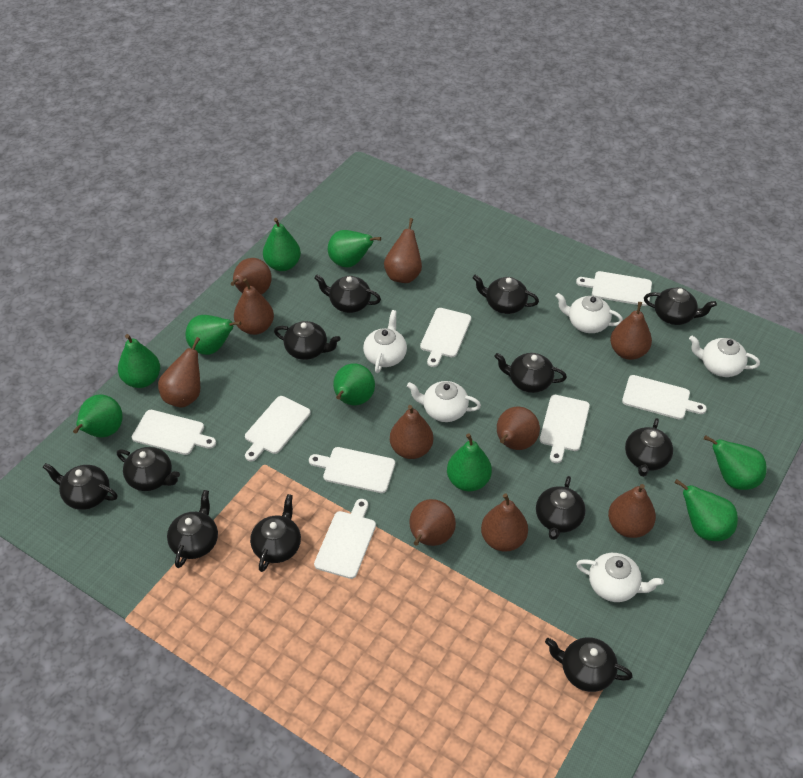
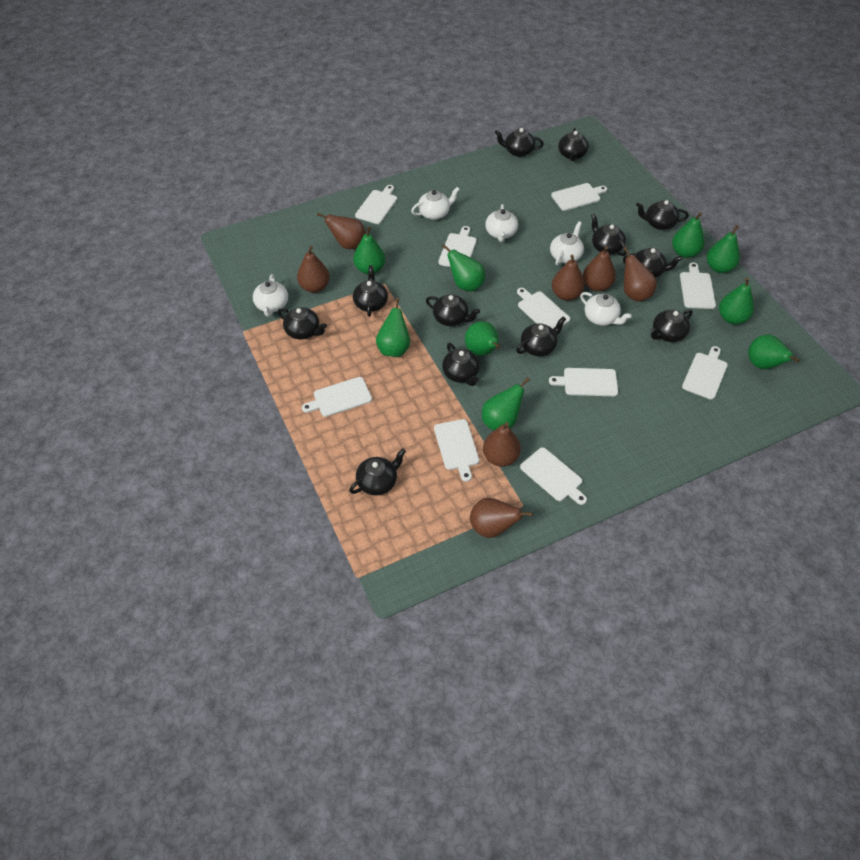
brown pear: 10 -> 7
white cutting board: 8 -> 10

